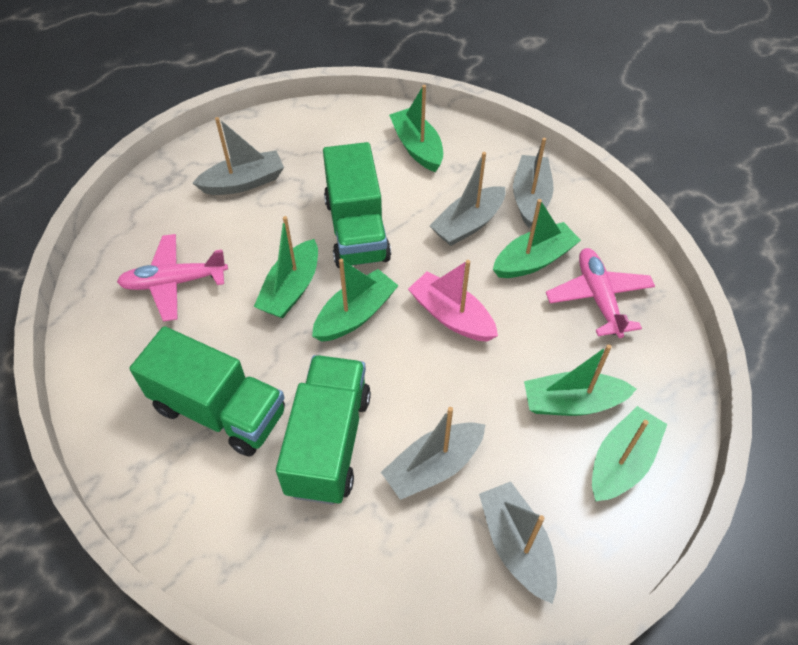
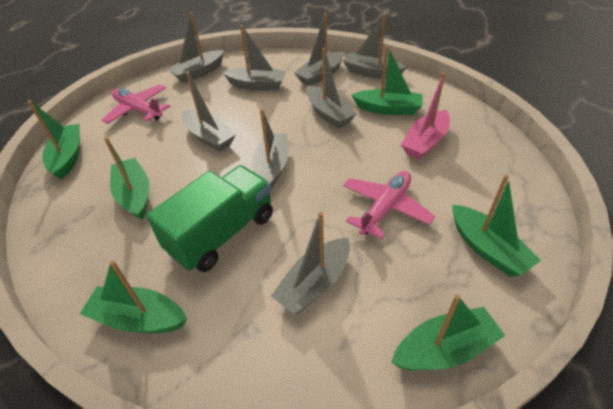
green truck: 3 -> 1
grey boat: 5 -> 8

